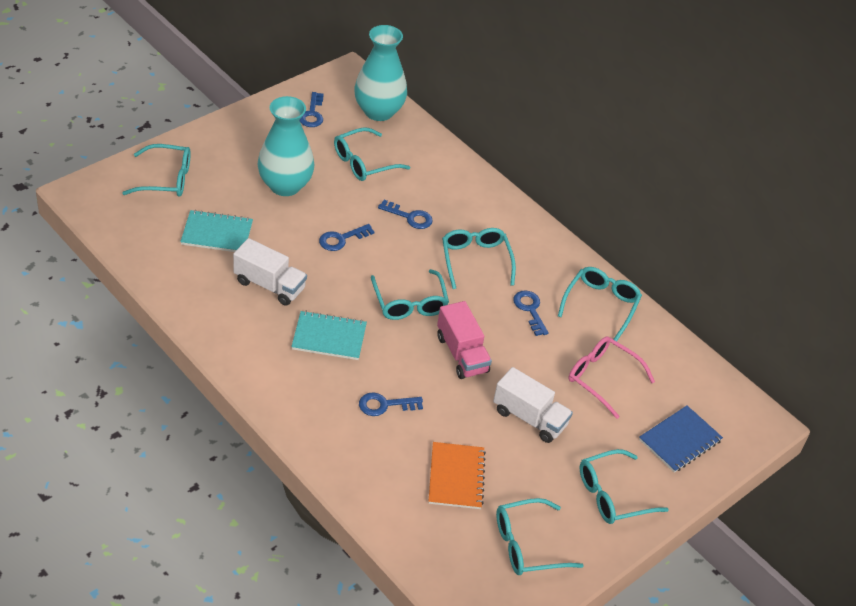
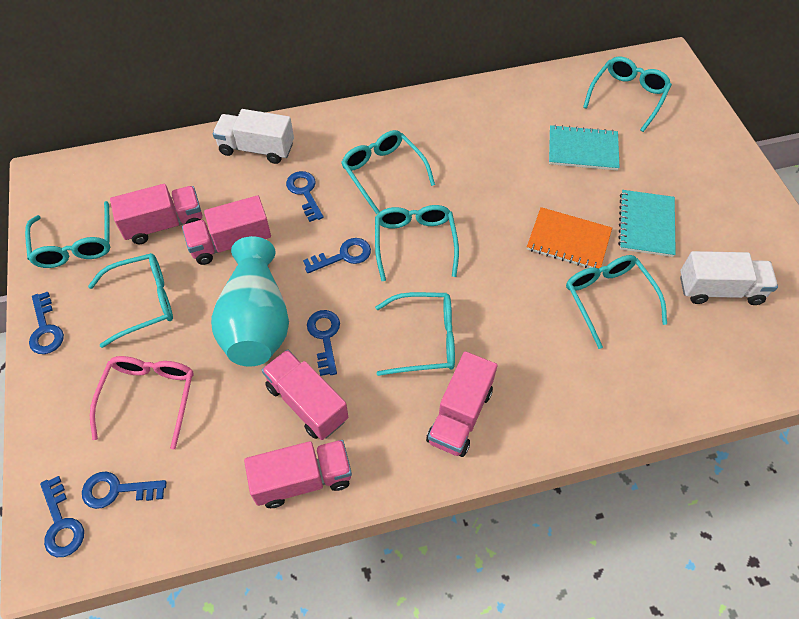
blue key: 5 -> 6
blue notebook: 1 -> 0
pink truck: 1 -> 5
turquoise vase: 2 -> 1

